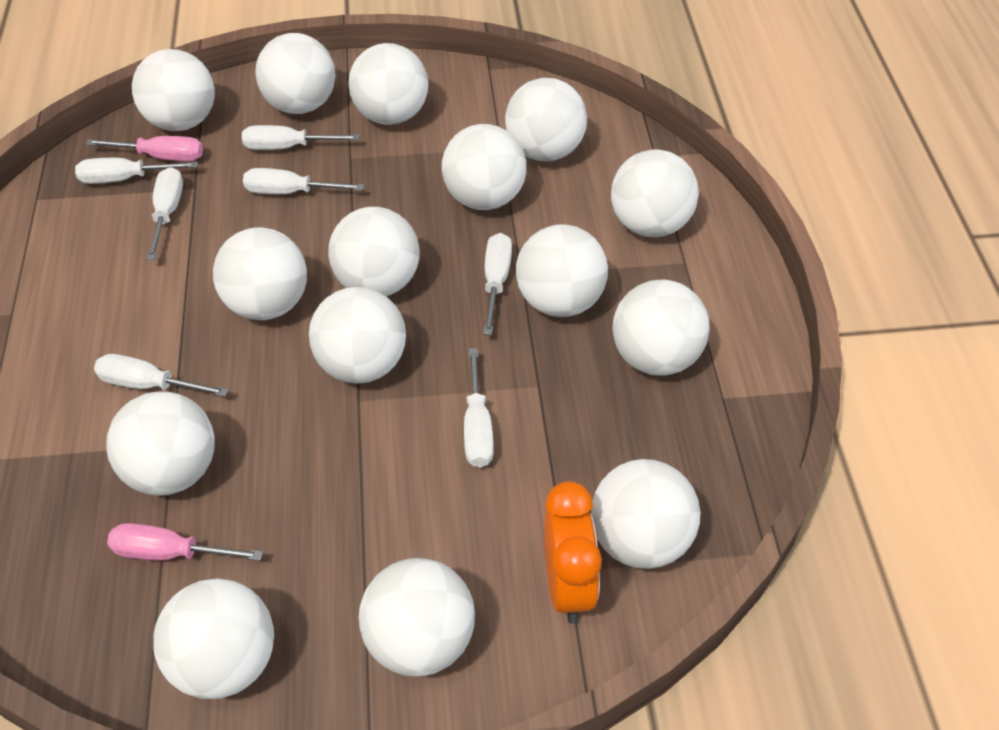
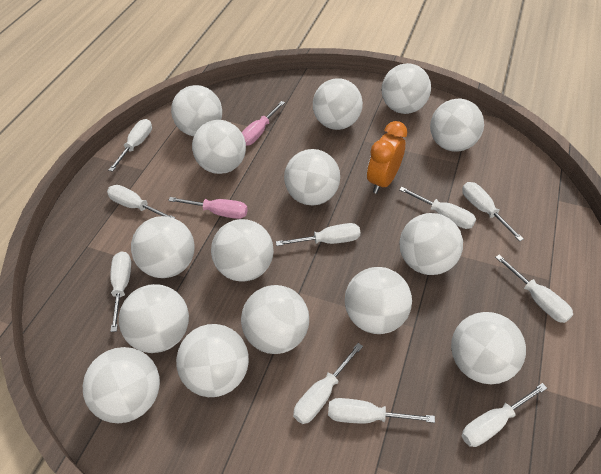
white screwdriver: 7 -> 10

